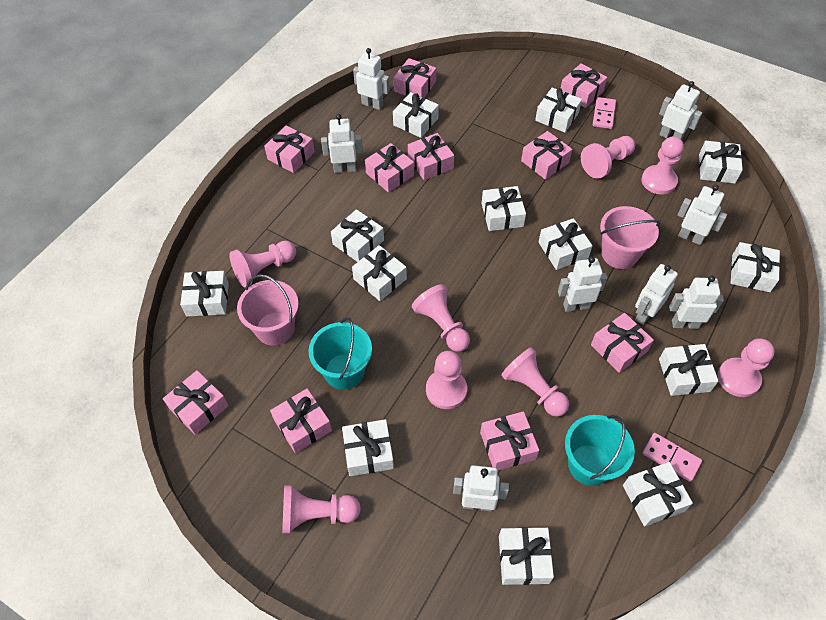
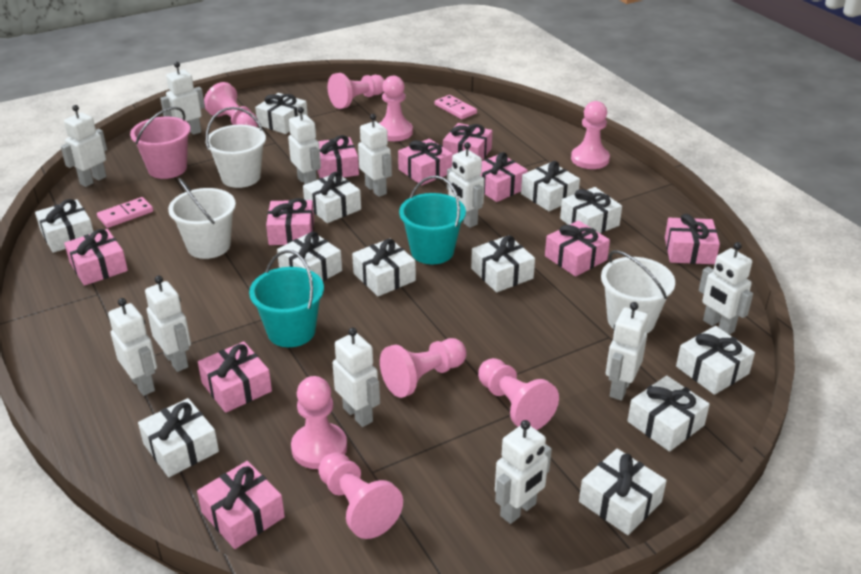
pink bucket: 2 -> 1
white bucket: 0 -> 3
white gift: 13 -> 12
white robot: 8 -> 11

